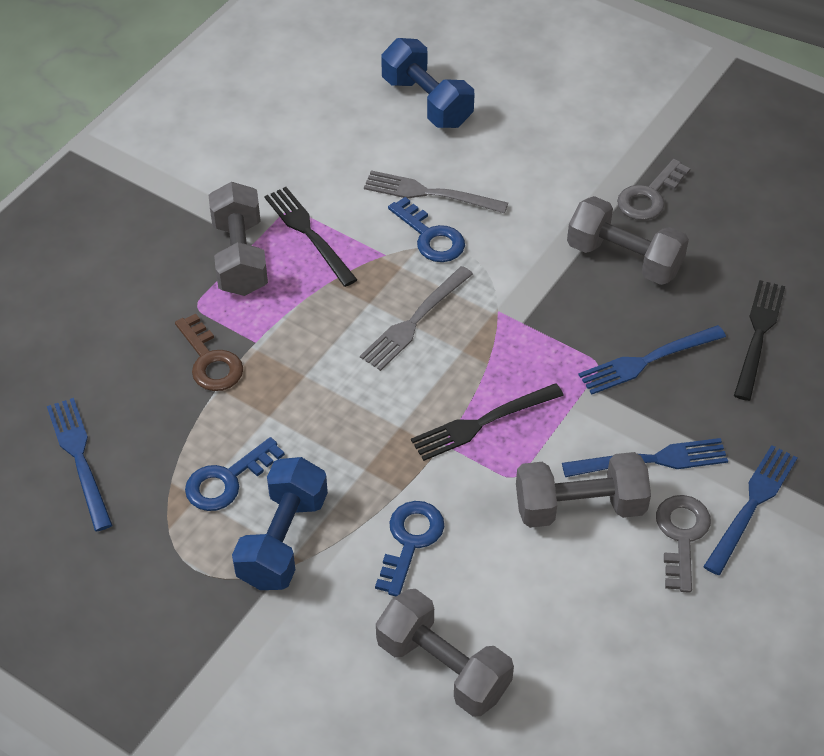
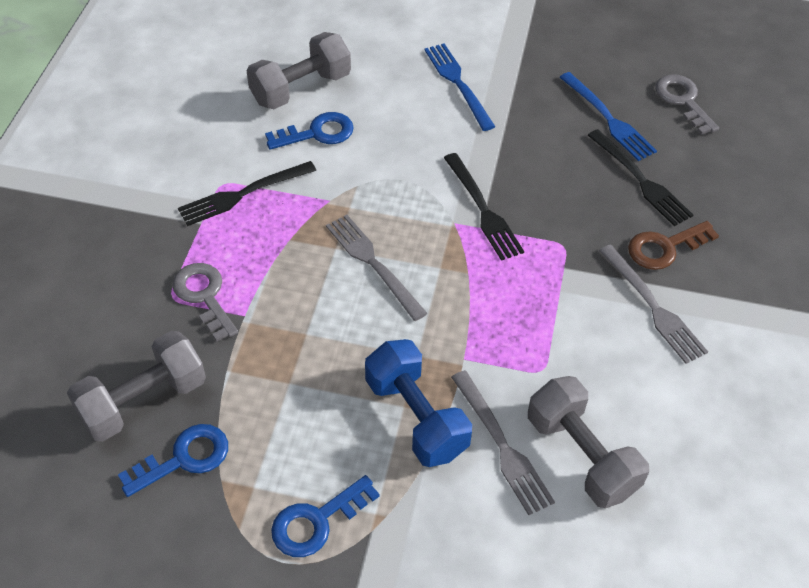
blue dumbbell: 2 -> 1
blue fork: 4 -> 2
grey dumbbell: 4 -> 3
grey fork: 2 -> 3

